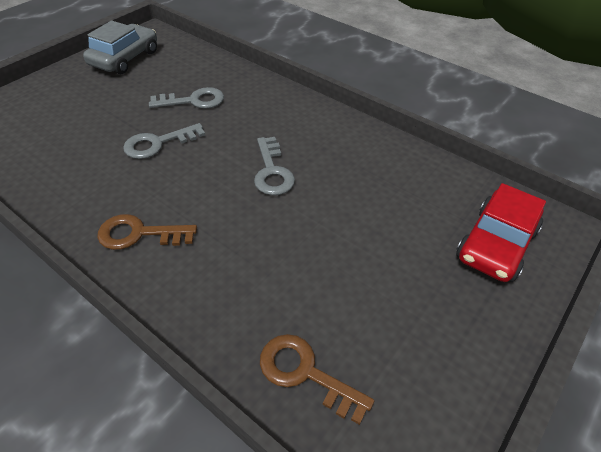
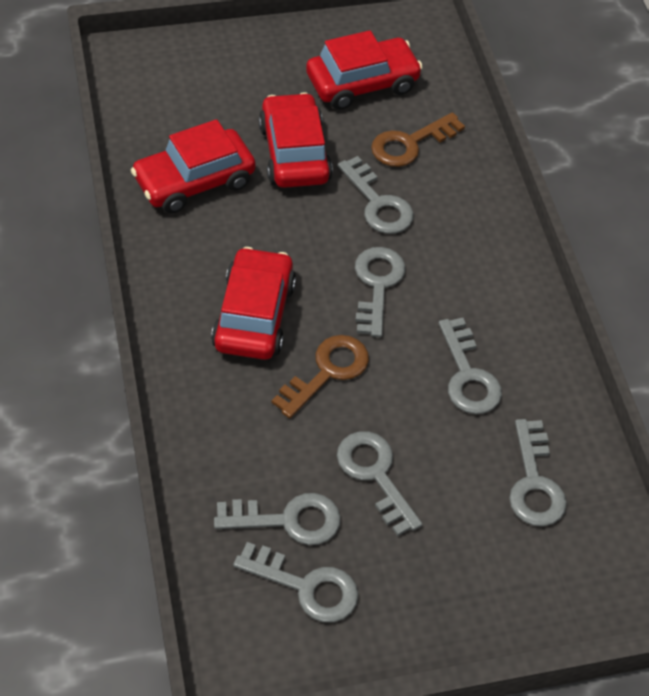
grey car: 1 -> 0
grey key: 3 -> 7
red car: 1 -> 4

